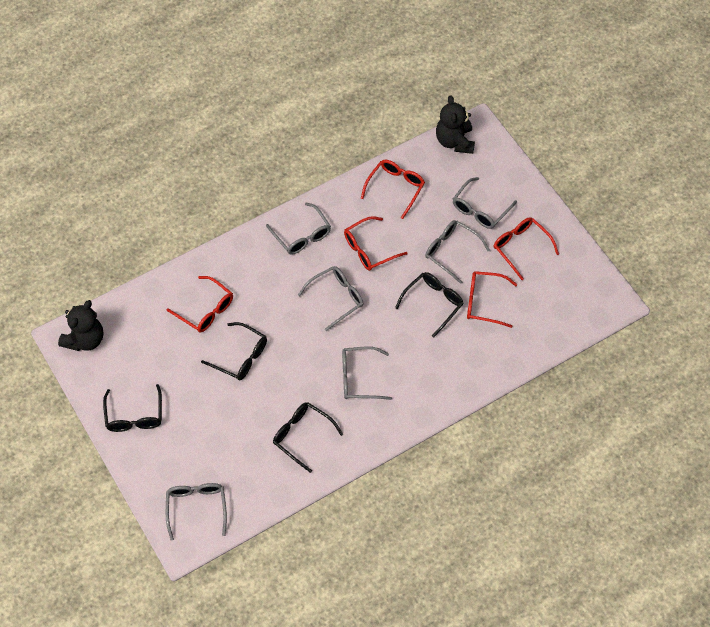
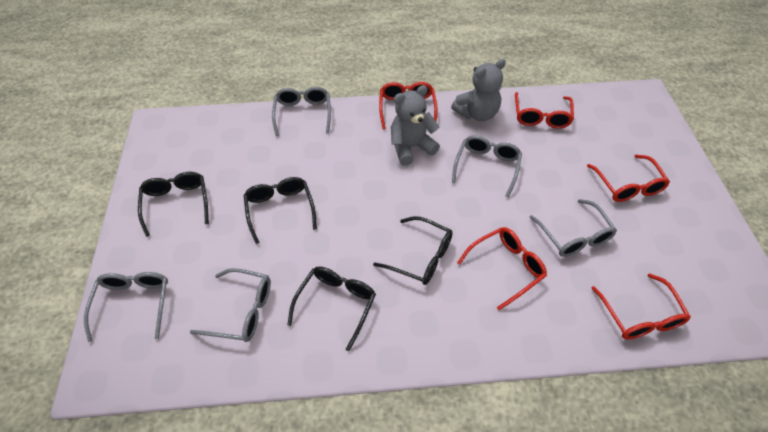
black teddy bear: 2 -> 0
grey glasses: 6 -> 5
grey teddy bear: 0 -> 2

